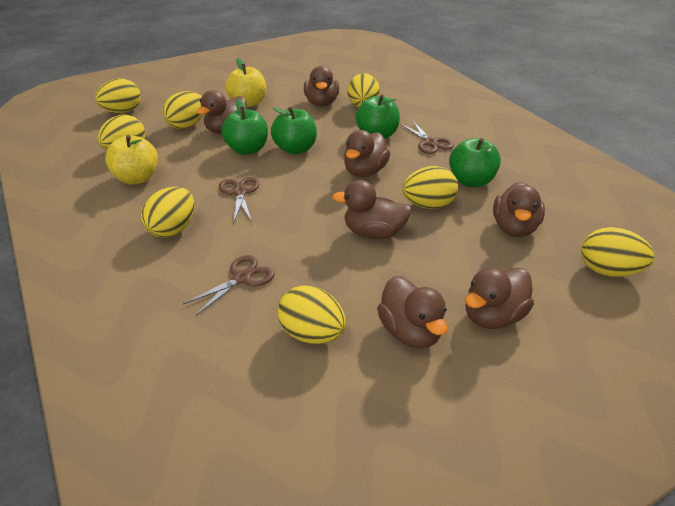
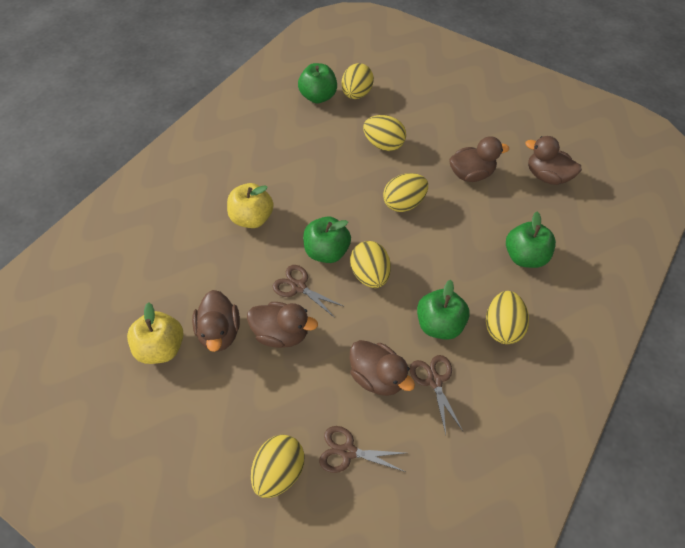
brown duck: 7 -> 5
yellow egg: 8 -> 6

